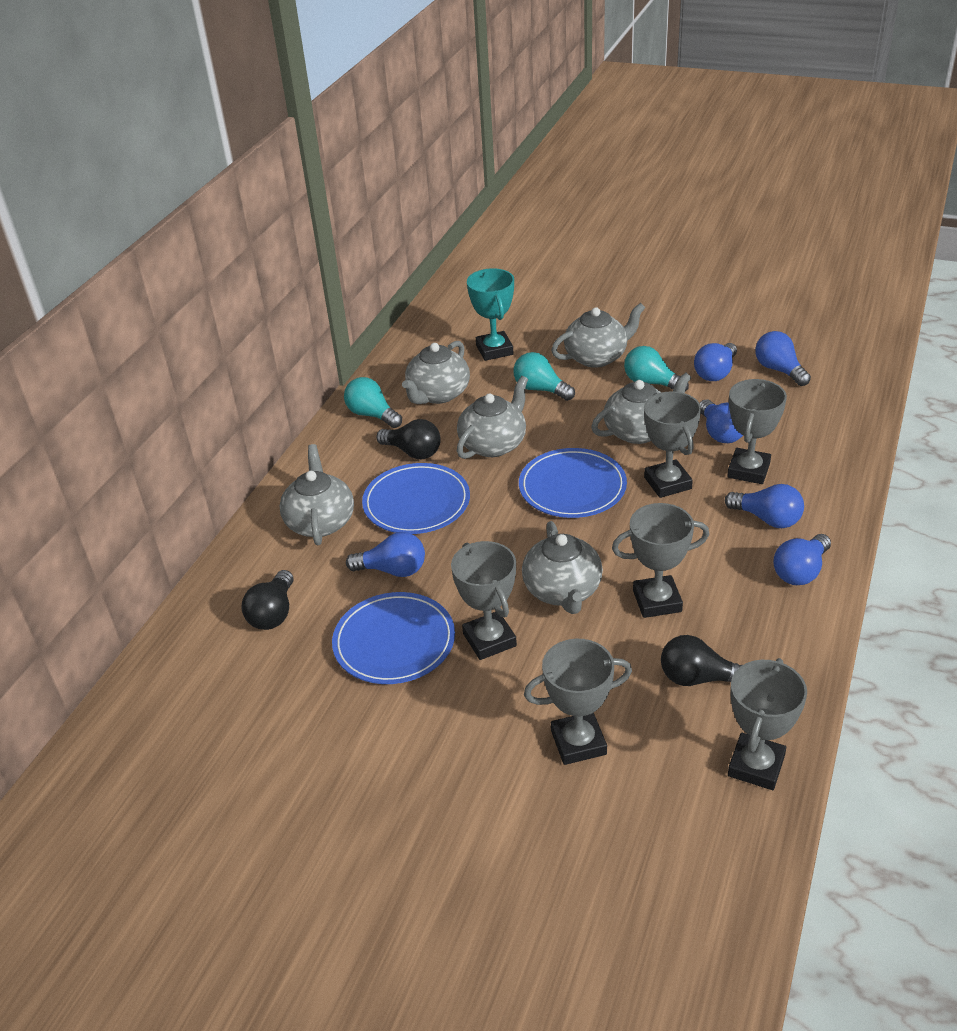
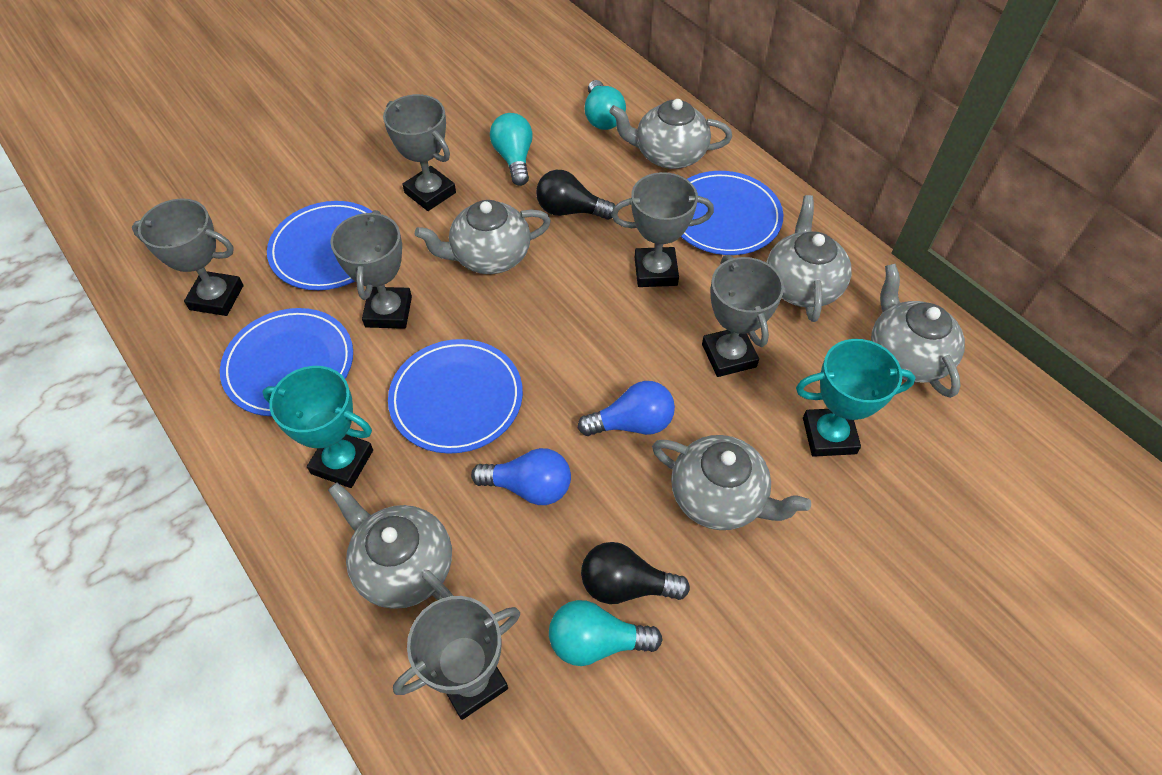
black light bulb: 3 -> 2
blue light bulb: 6 -> 2
blue plate: 3 -> 4
turquoise trophy: 1 -> 2

